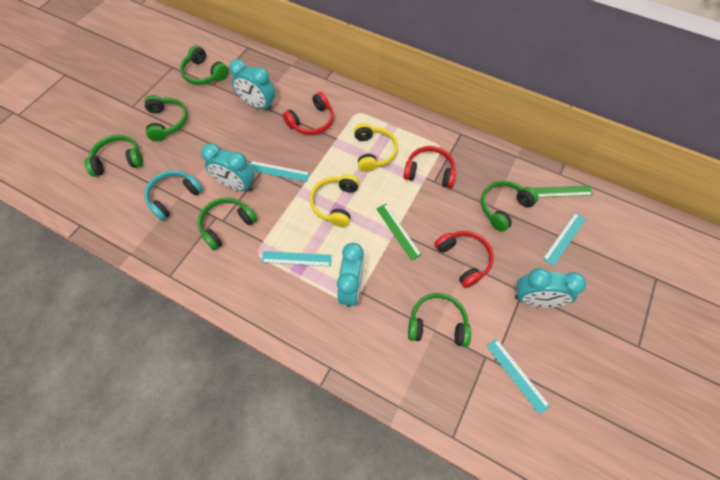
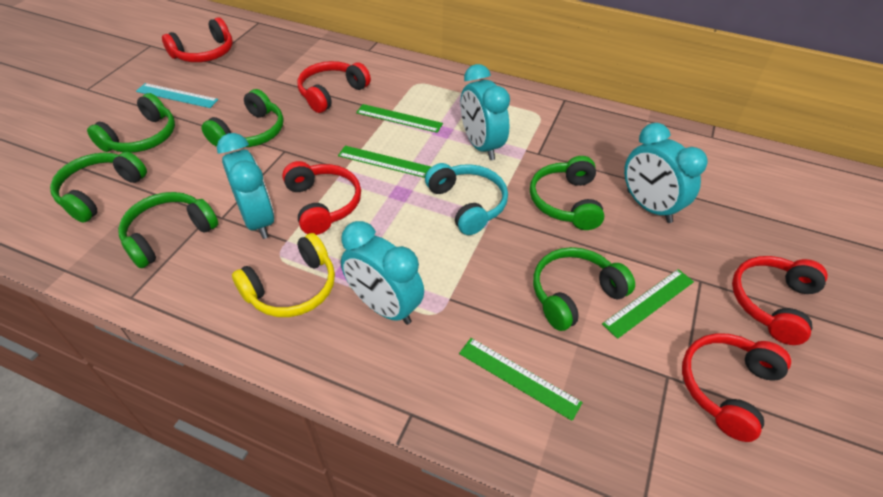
green ruler: 2 -> 4
red headphones: 3 -> 5
turquoise ruler: 4 -> 1
yellow headphones: 2 -> 1

